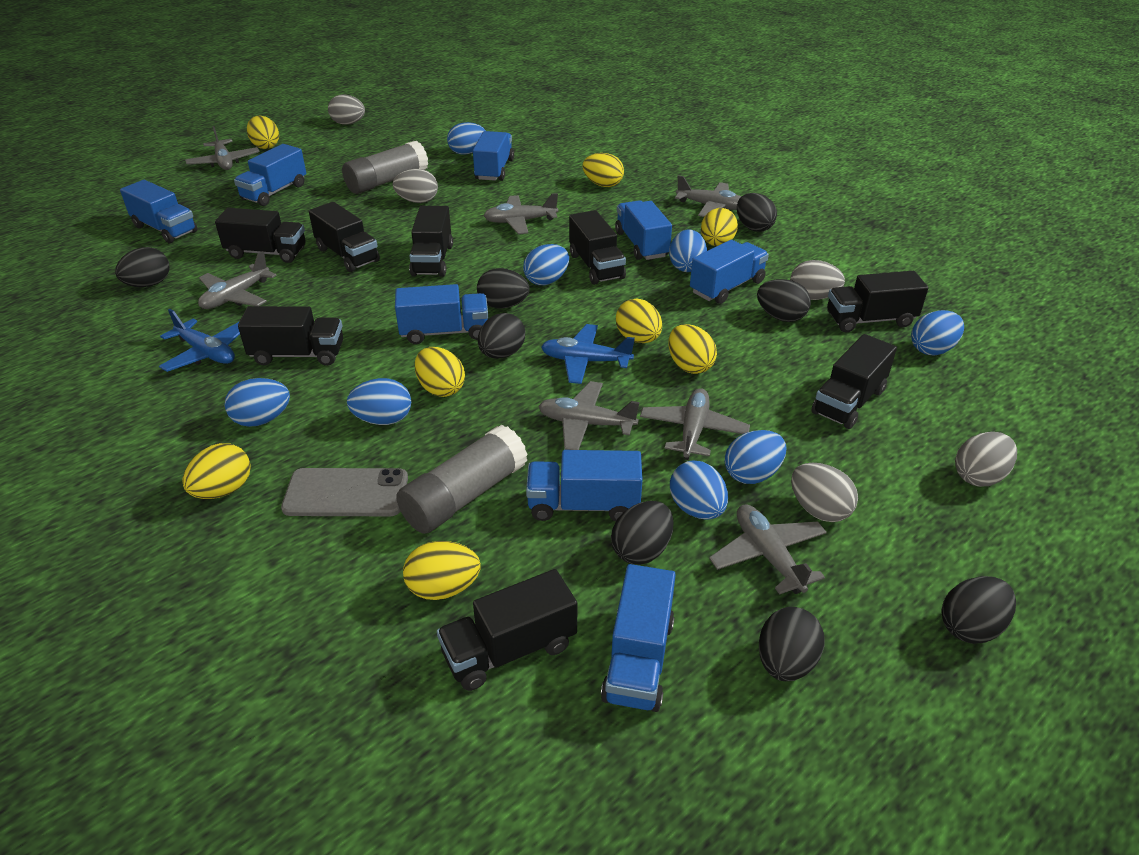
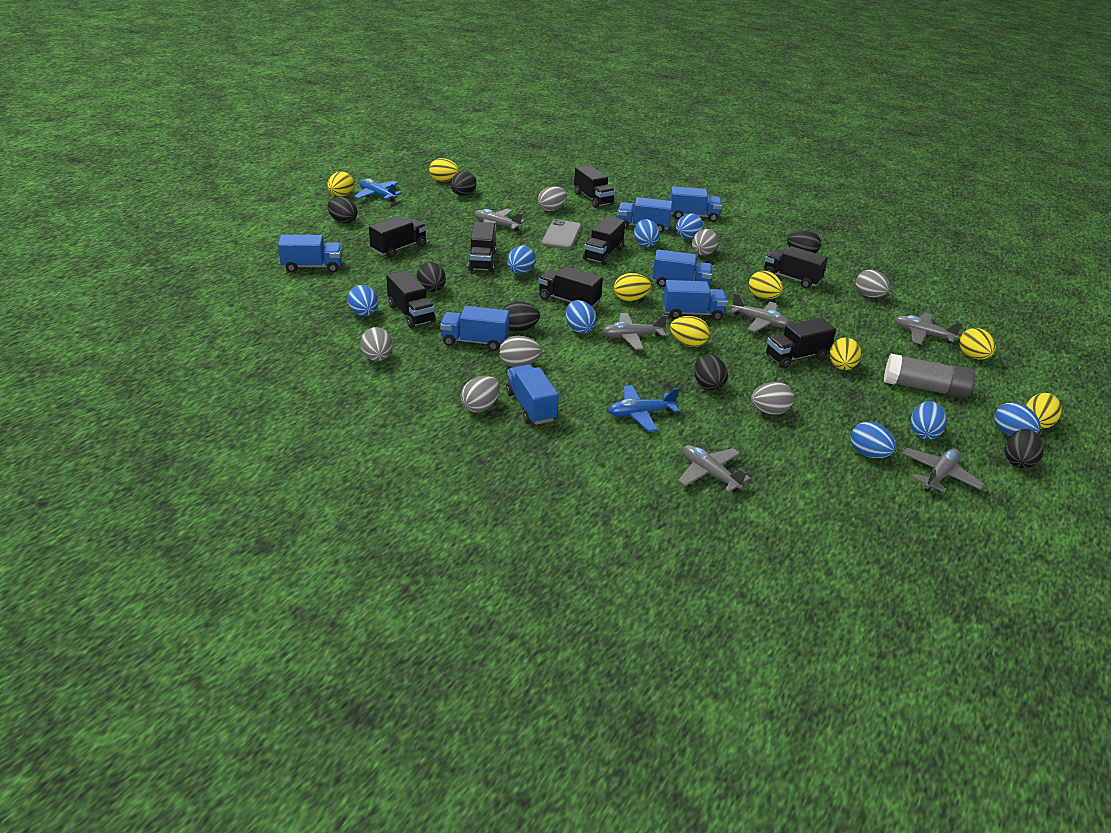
black egg: 8 -> 7
blue truck: 8 -> 7
grey egg: 5 -> 7
grey glue stick: 2 -> 1
grey plane: 7 -> 6

